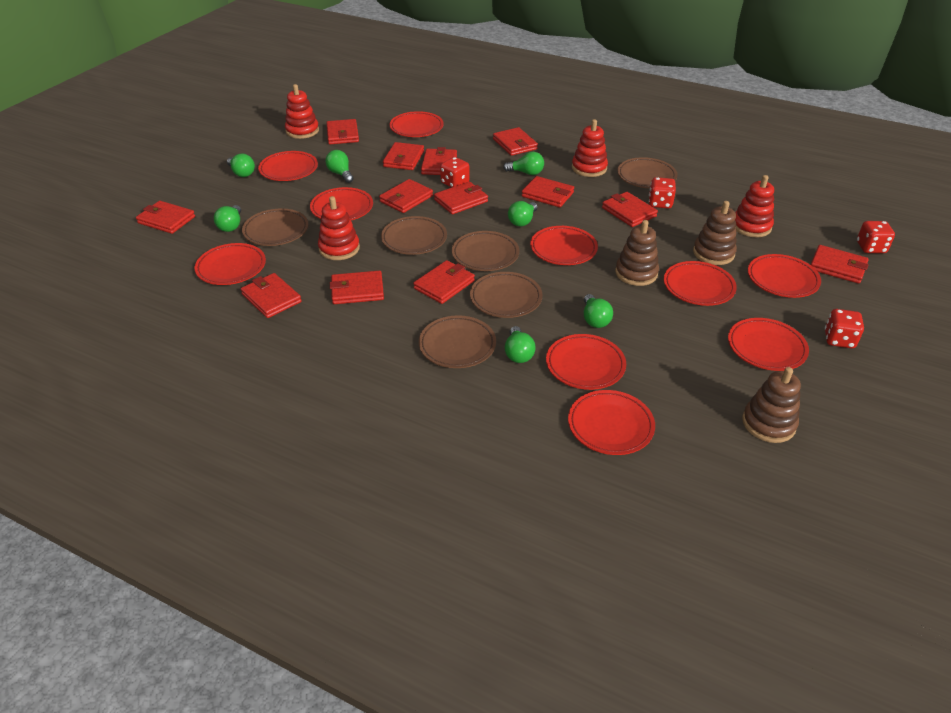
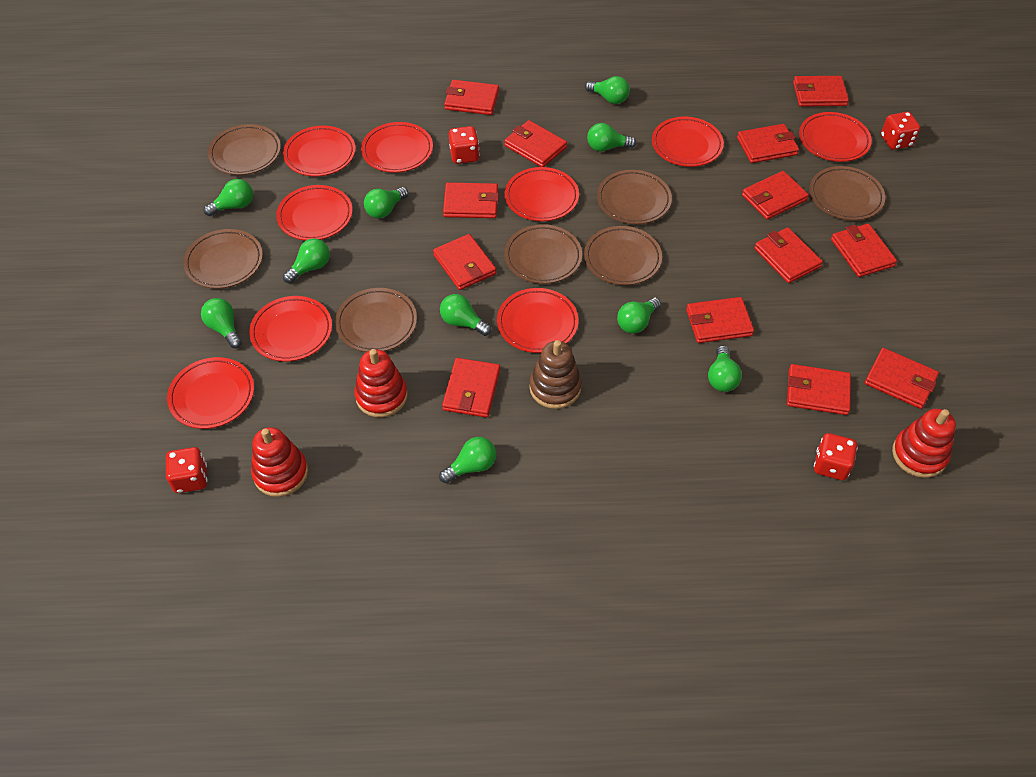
brown plate: 6 -> 7
brown stacking toy: 3 -> 1
green light bulb: 7 -> 10
red plate: 10 -> 9
red stacking toy: 4 -> 3

